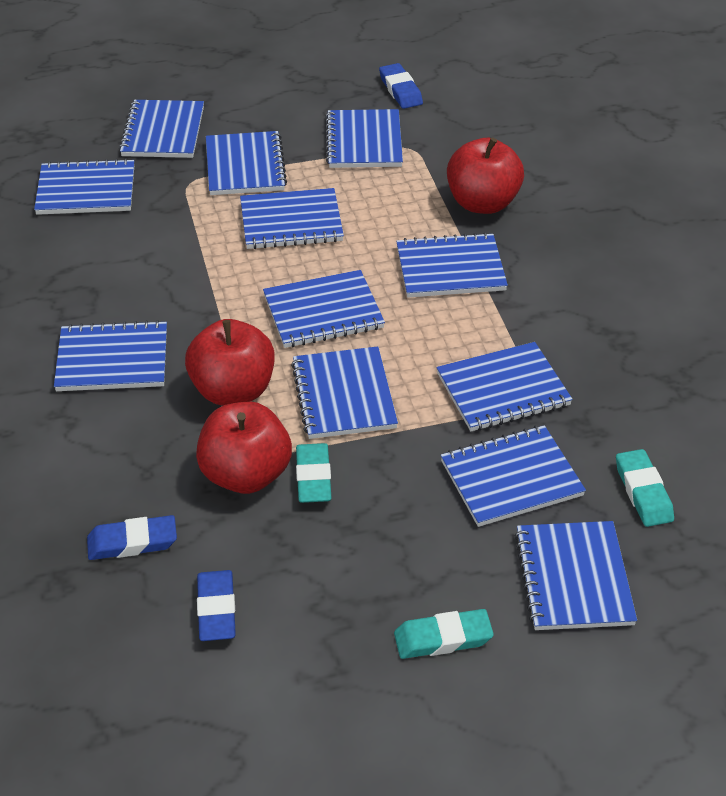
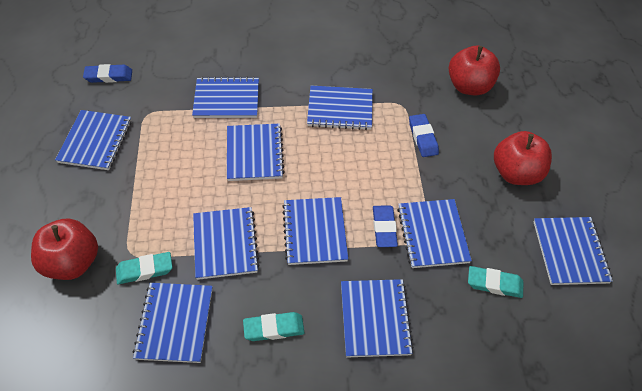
blue notebook: 12 -> 10

